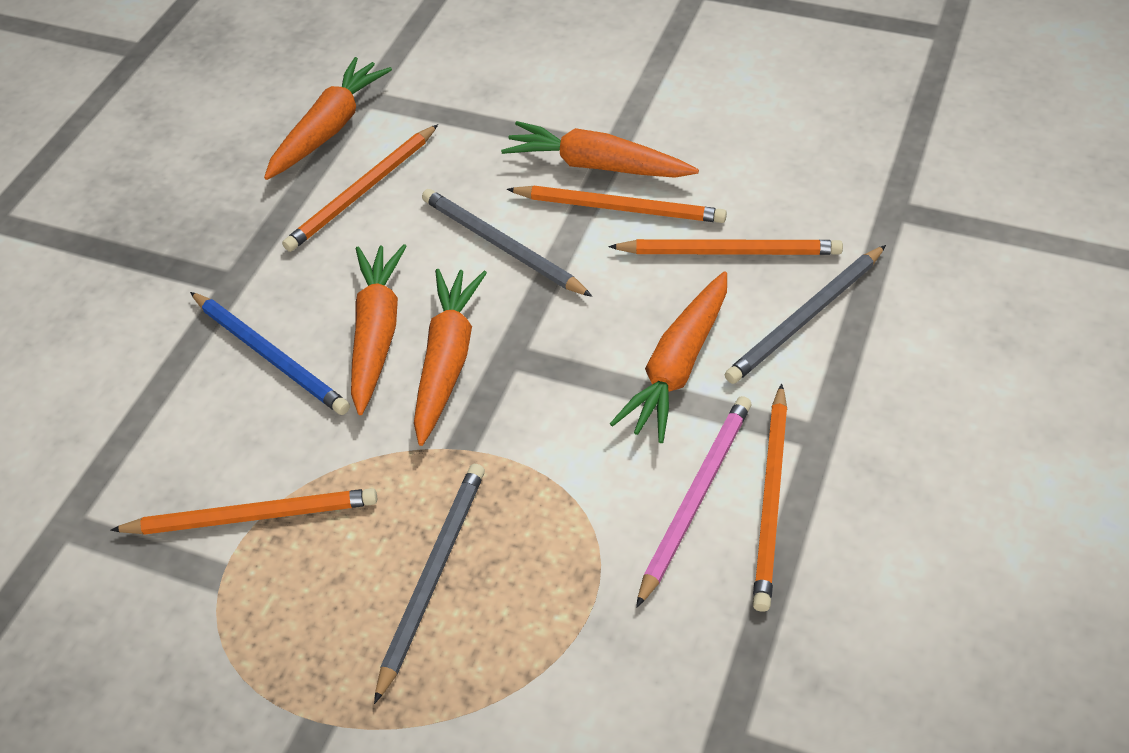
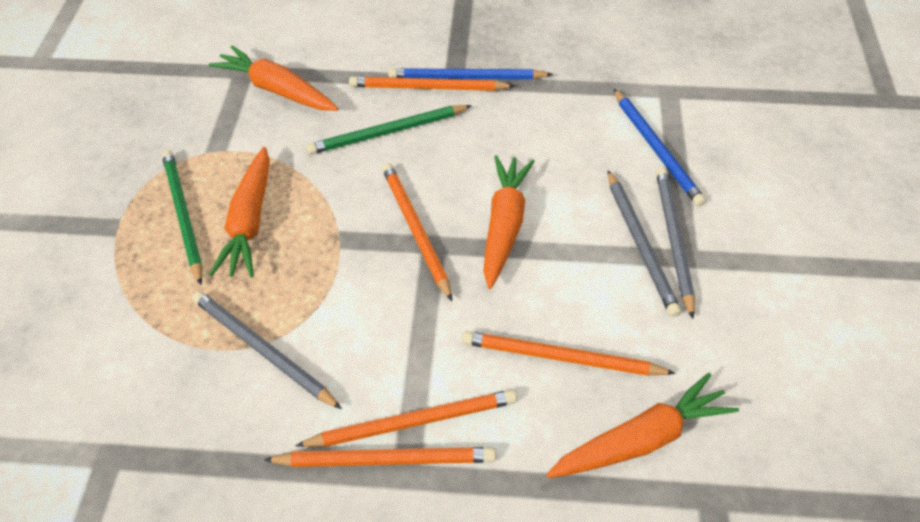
blue pencil: 1 -> 2
green pencil: 0 -> 2
orange carrot: 5 -> 4
pink pencil: 1 -> 0

